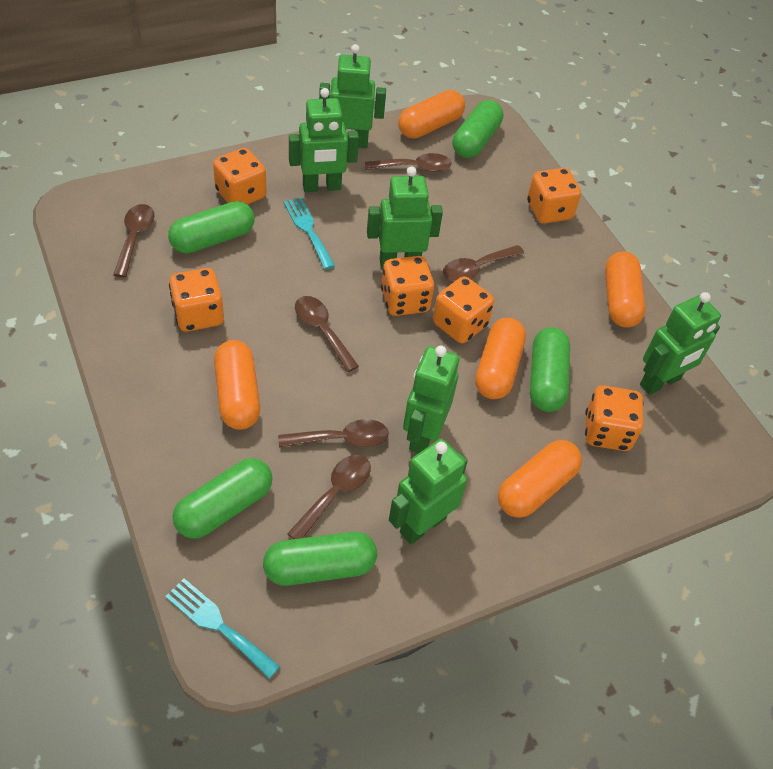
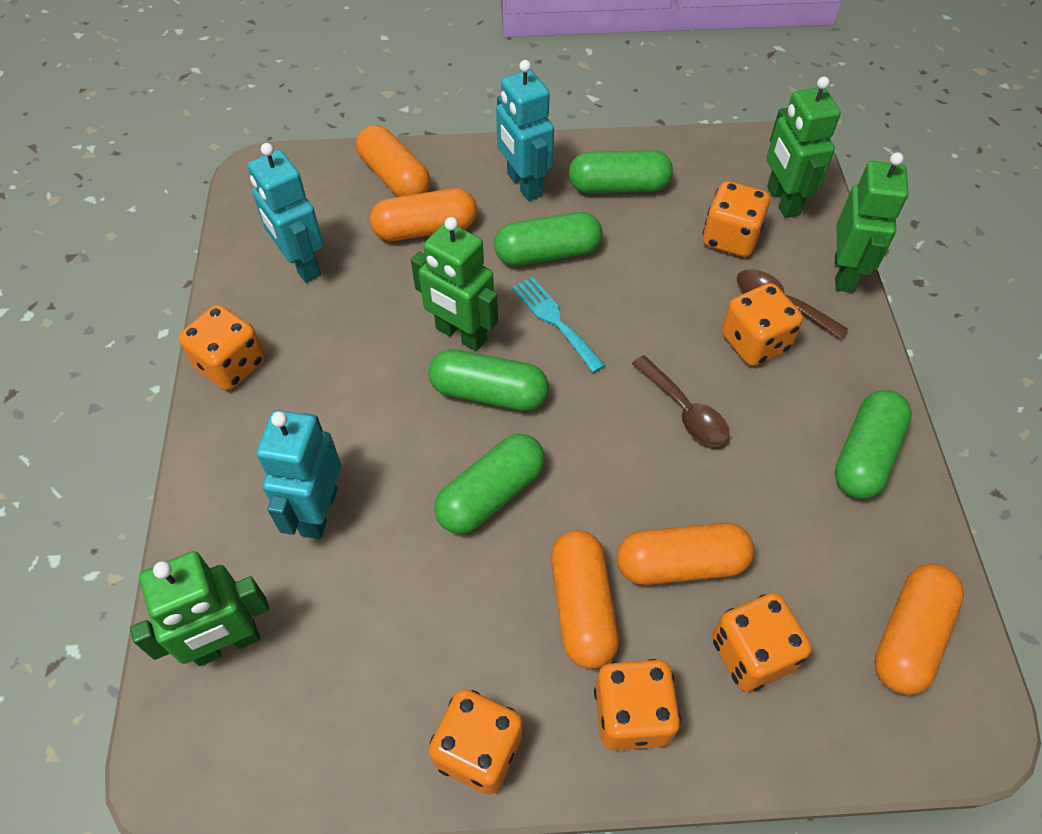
brown spoon: 6 -> 2
green robot: 6 -> 4
turquoise fork: 2 -> 1
turquoise robot: 0 -> 3

